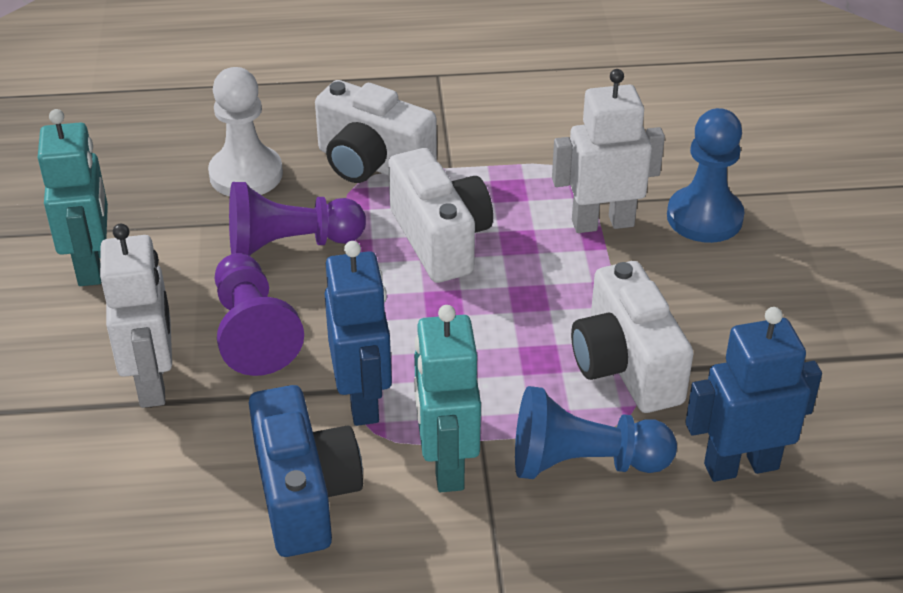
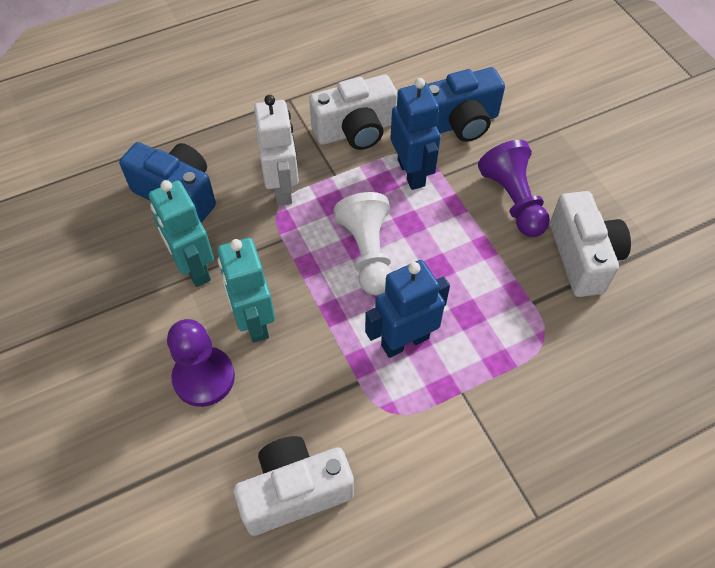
blue camera: 1 -> 2
blue pawn: 2 -> 0
white robot: 2 -> 1

